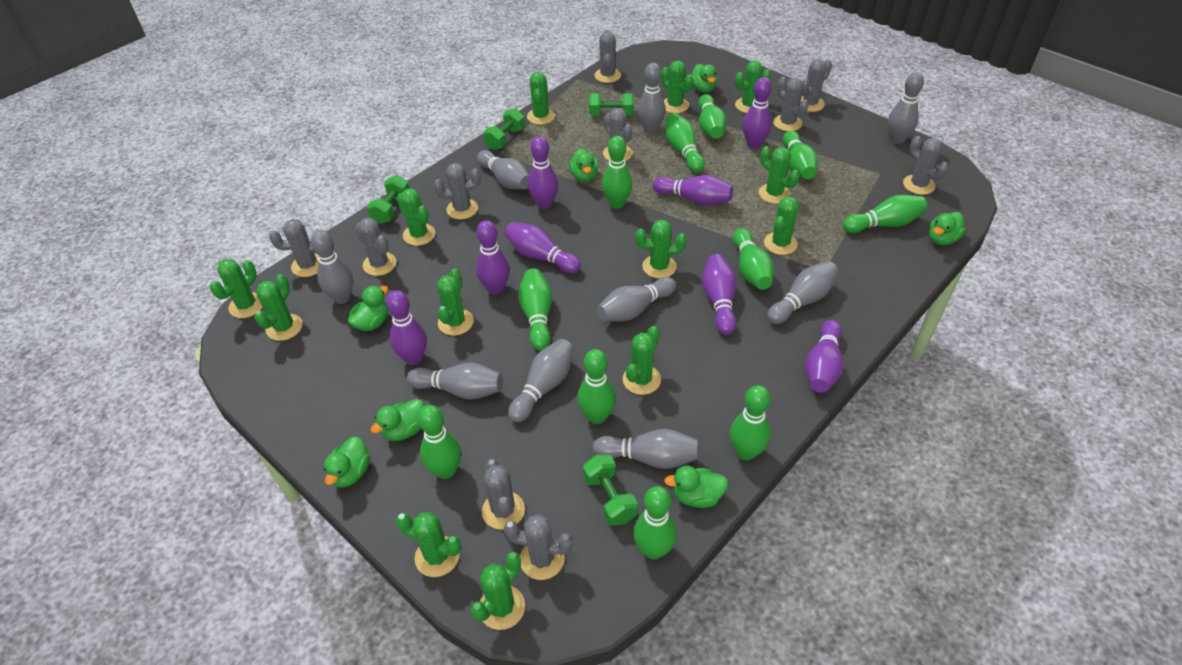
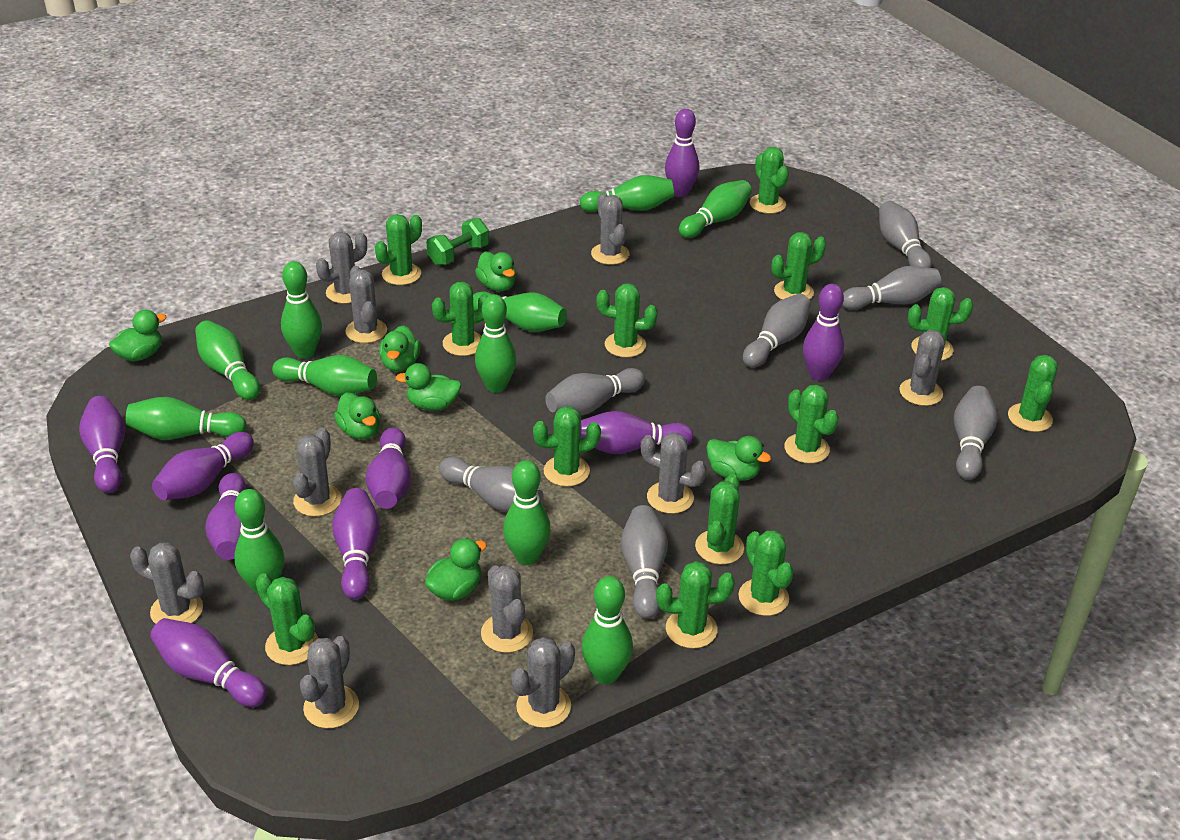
green dumbbell: 4 -> 1
grey bowling pin: 9 -> 7
purple bowling pin: 8 -> 9

